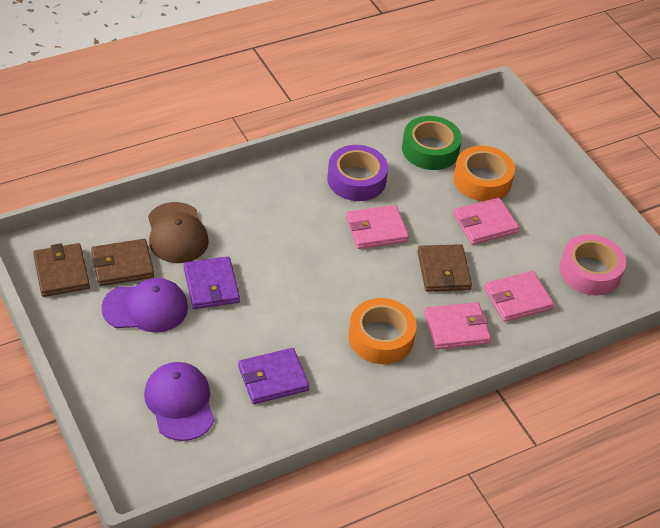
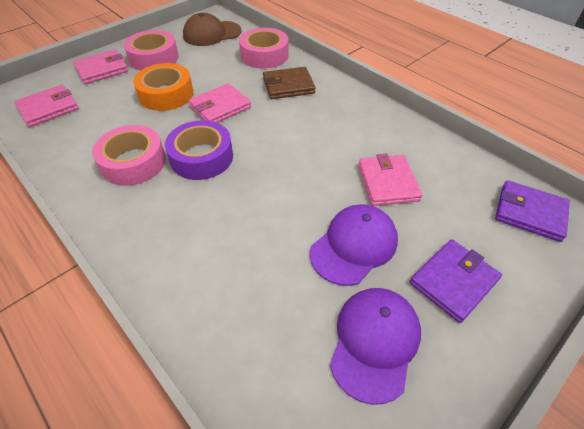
brown wallet: 3 -> 1
green tape: 1 -> 0
orange tape: 2 -> 1
pink tape: 1 -> 3

